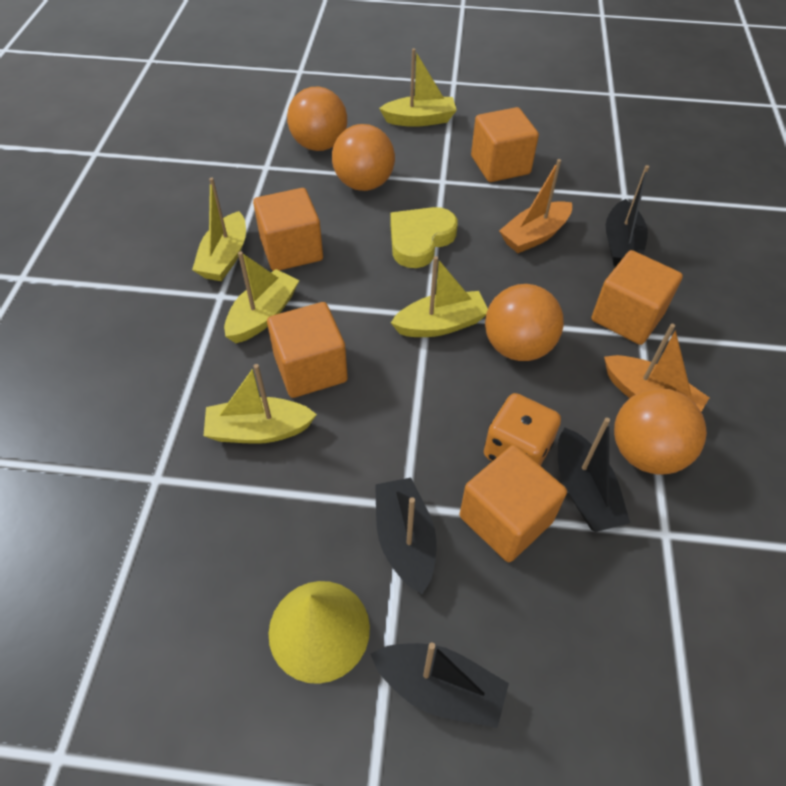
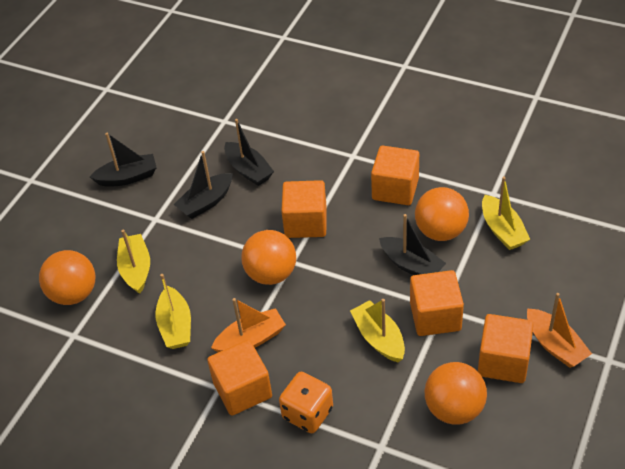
yellow boat: 5 -> 4
yellow cone: 1 -> 0
yellow heart: 1 -> 0

